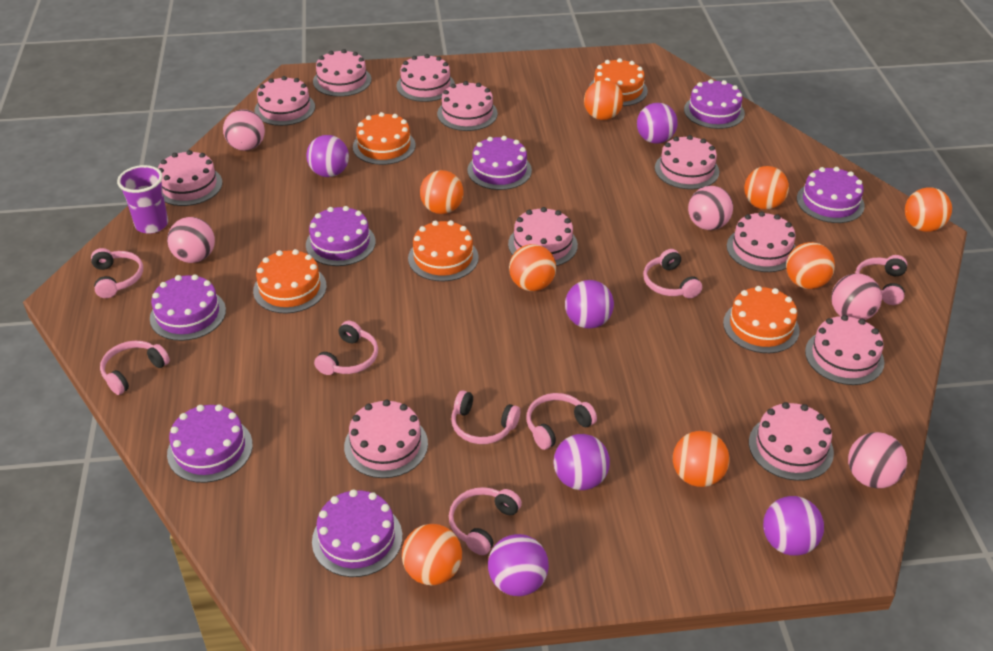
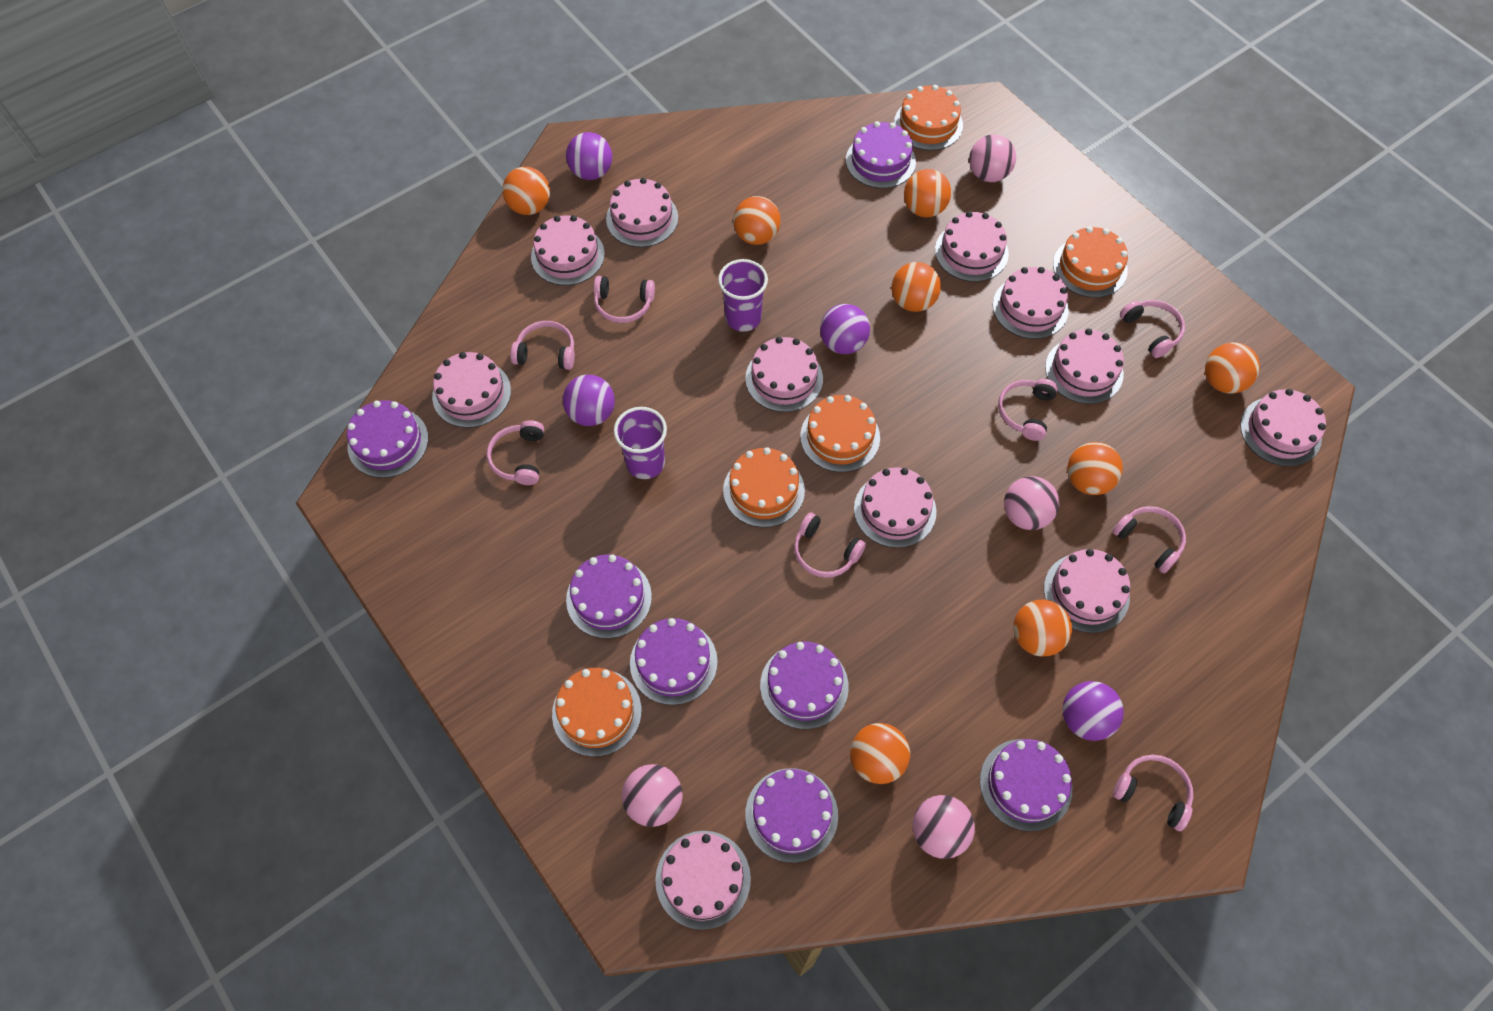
pink ball: 5 -> 4
purple ball: 6 -> 4
purple cup: 1 -> 2

